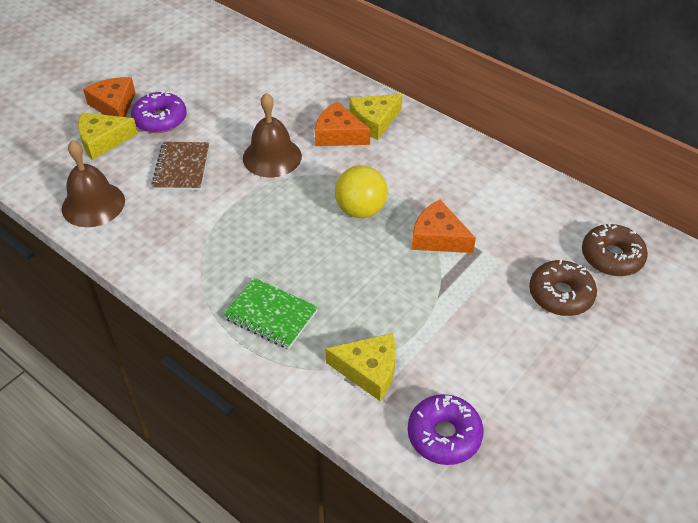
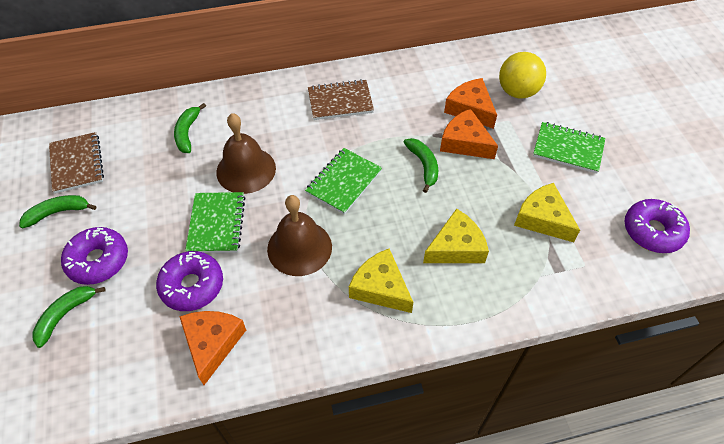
brown donut: 2 -> 0
brown notebook: 1 -> 2
green banana: 0 -> 4
green notebook: 1 -> 3
purple donut: 2 -> 3

